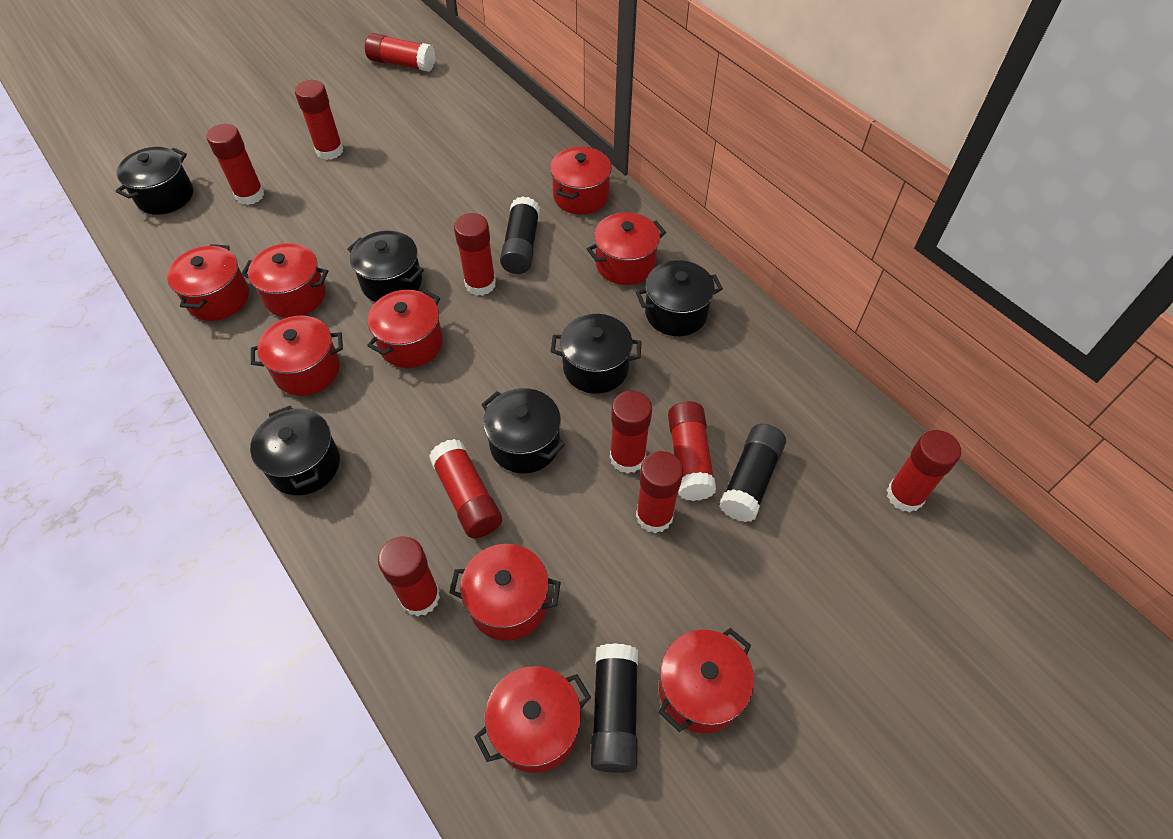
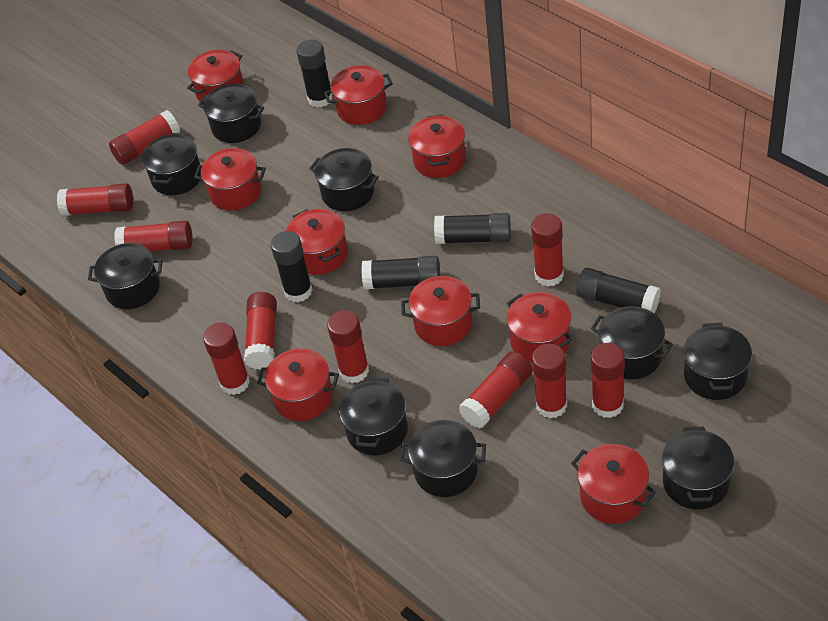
black glue stick: 3 -> 5
black pot: 6 -> 9

